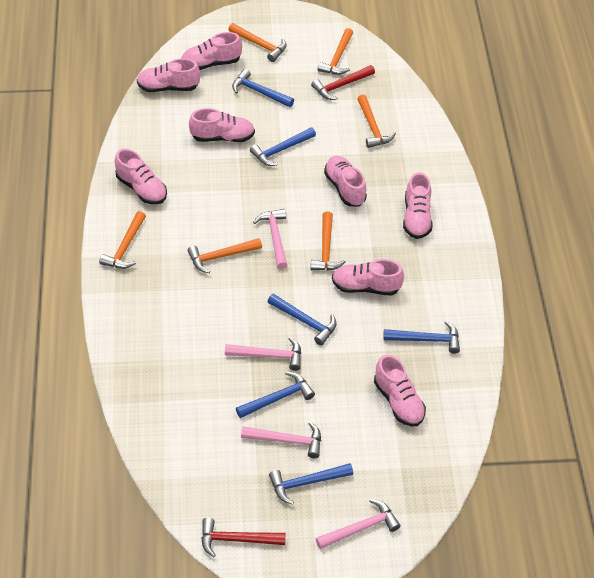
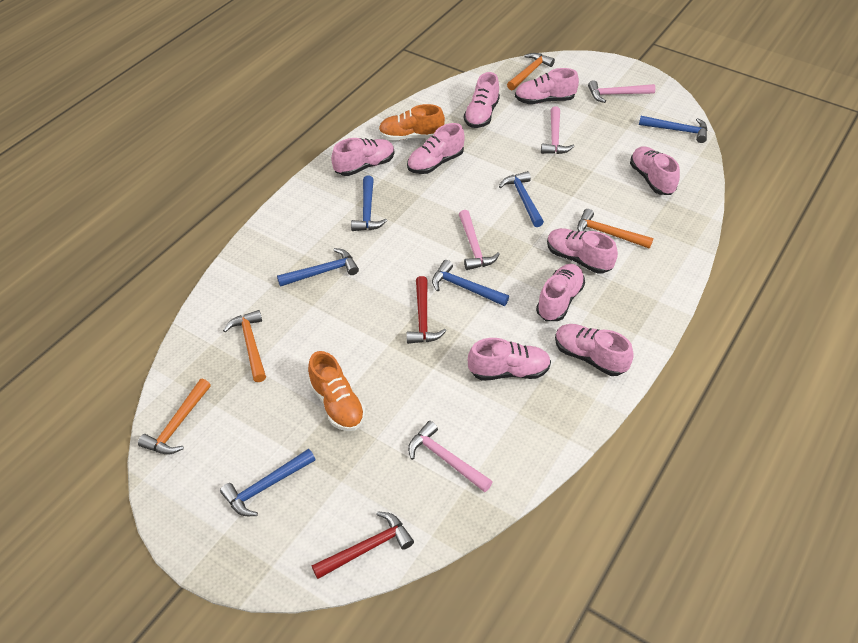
orange hammer: 6 -> 4
orange shoe: 0 -> 2
pink shoe: 8 -> 9

